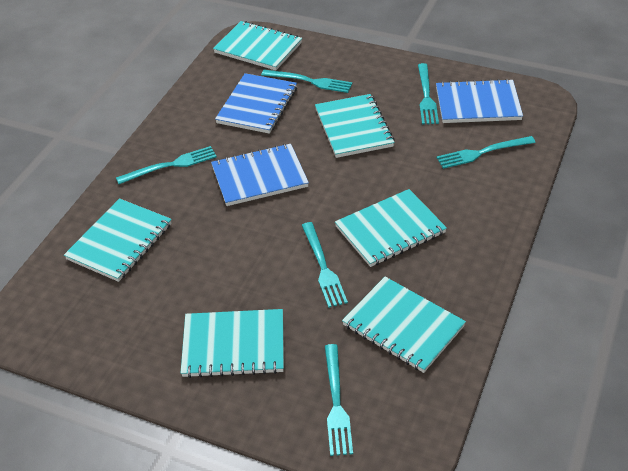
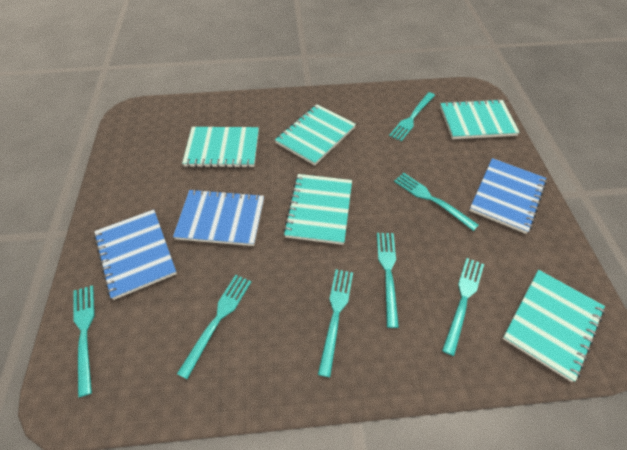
turquoise fork: 6 -> 7
turquoise notebook: 6 -> 5

